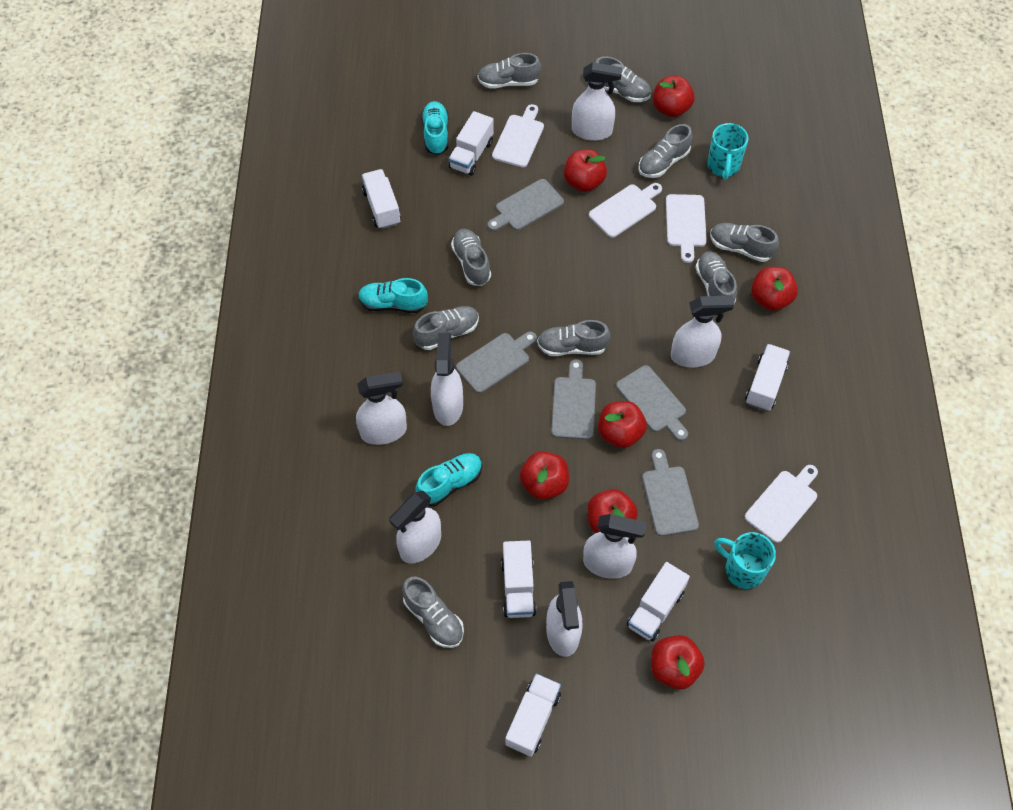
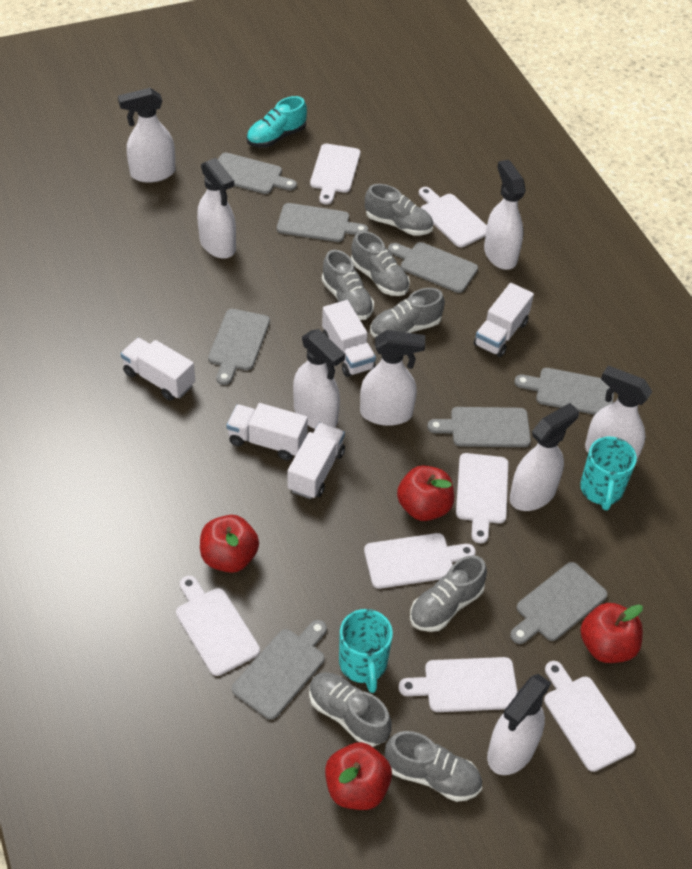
grey cutting board: 5 -> 8
grey shoe: 9 -> 7
red apple: 7 -> 4
turquoise shoe: 3 -> 1
white cutting board: 4 -> 7
white spray bottle: 7 -> 8
white truck: 6 -> 5

